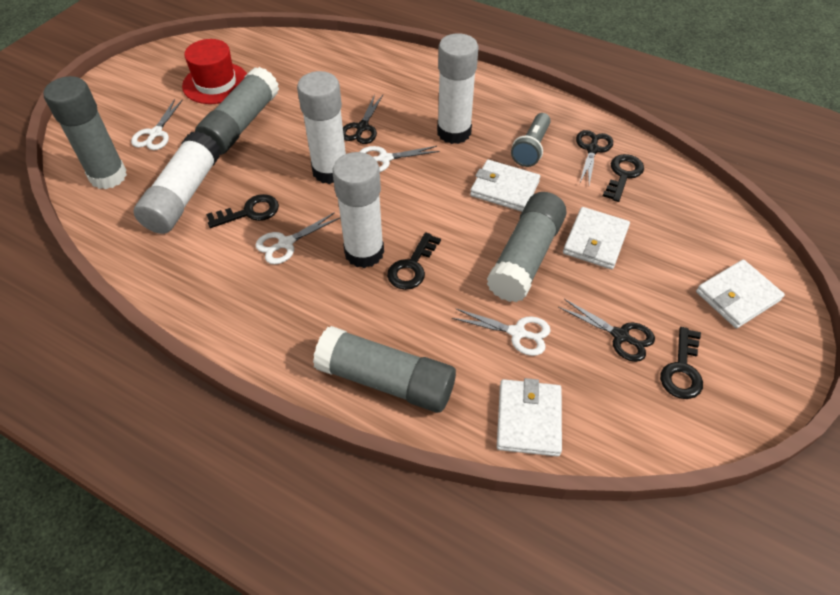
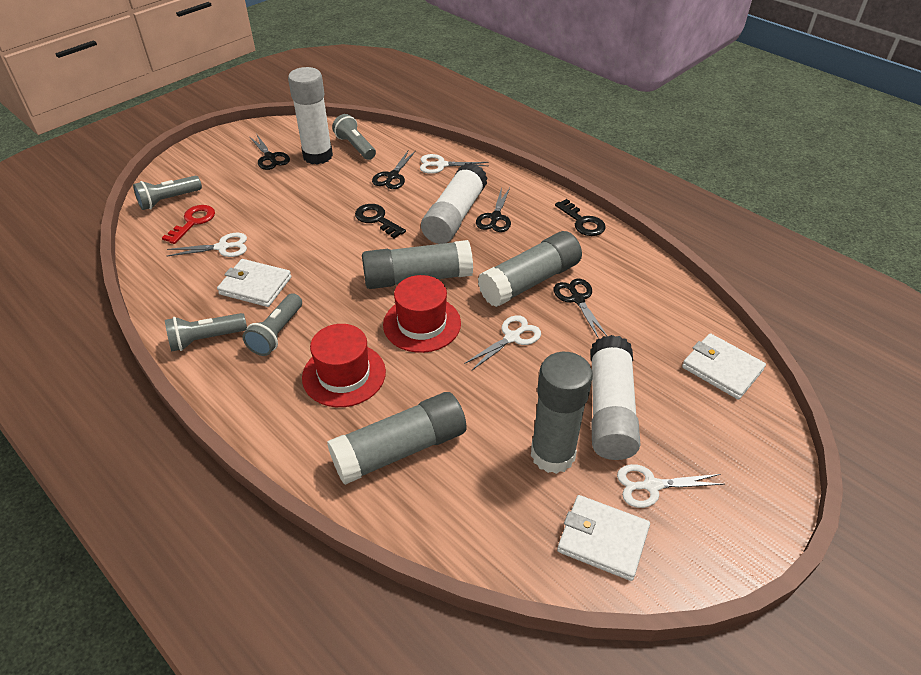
black key: 4 -> 2
black scissors: 3 -> 4
grey flashlight: 1 -> 4
red hat: 1 -> 2
red key: 0 -> 1
white glue stick: 4 -> 3
white wallet: 4 -> 3

